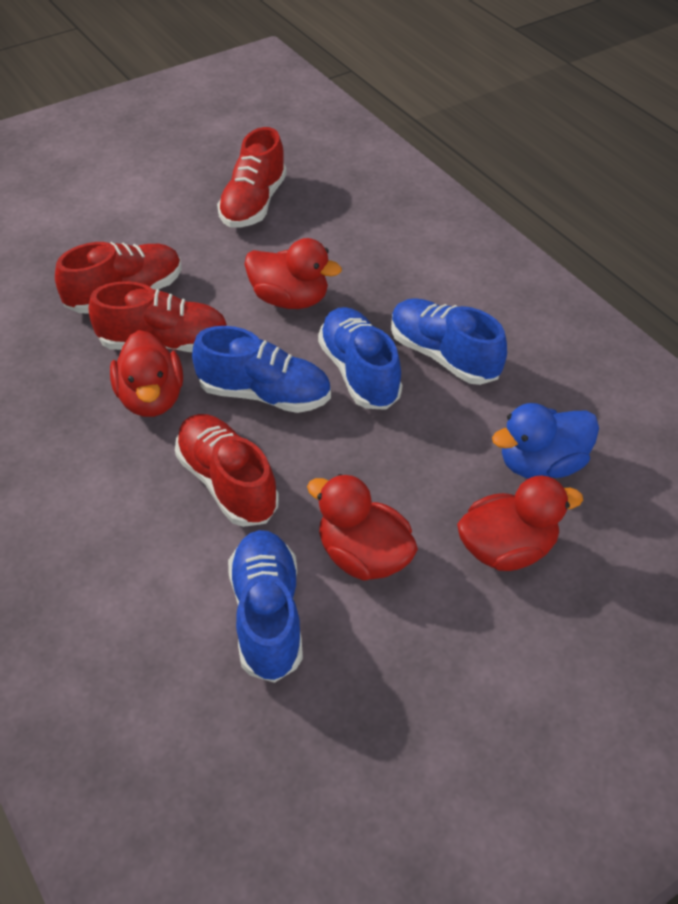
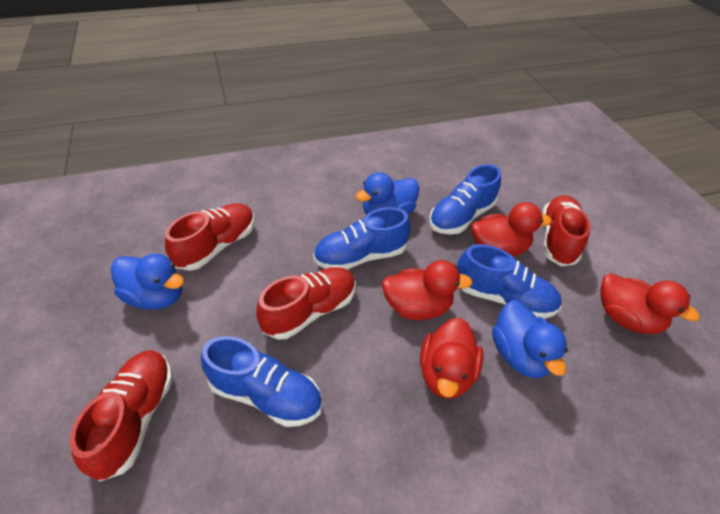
blue duck: 1 -> 3

